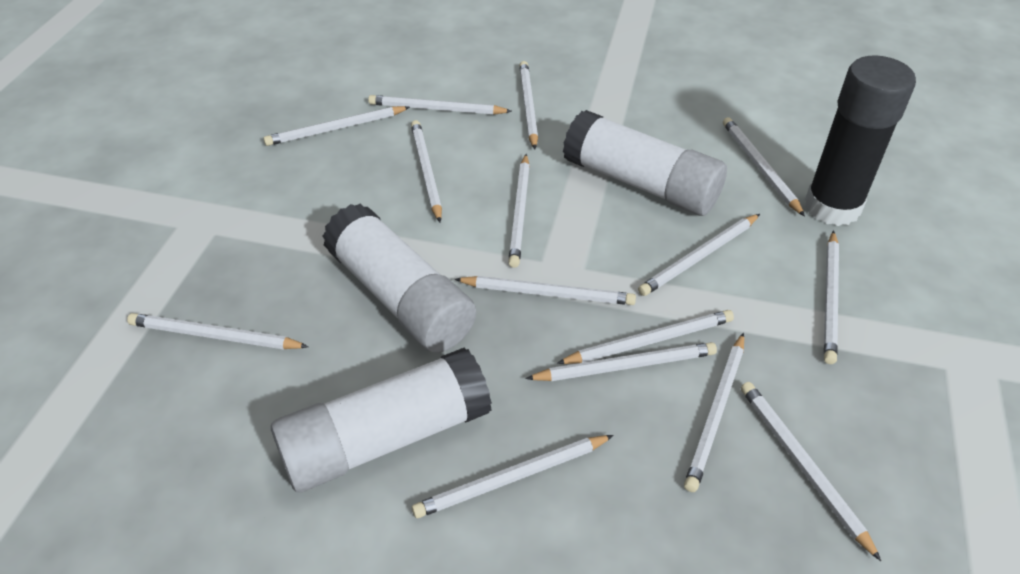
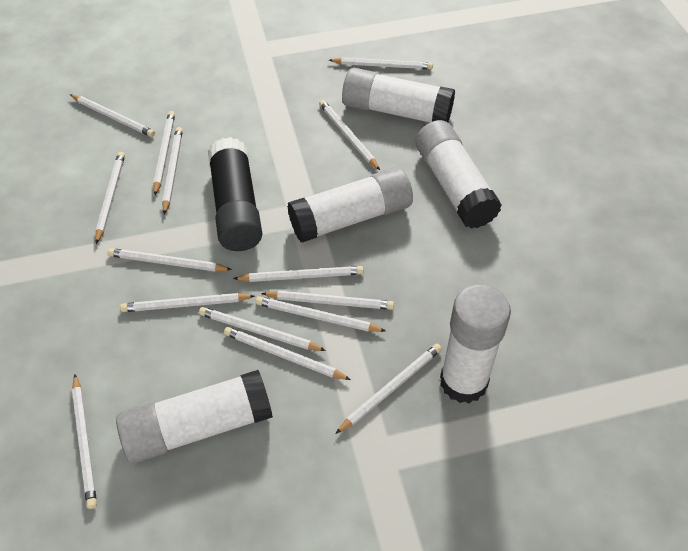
white glue stick: 3 -> 5

